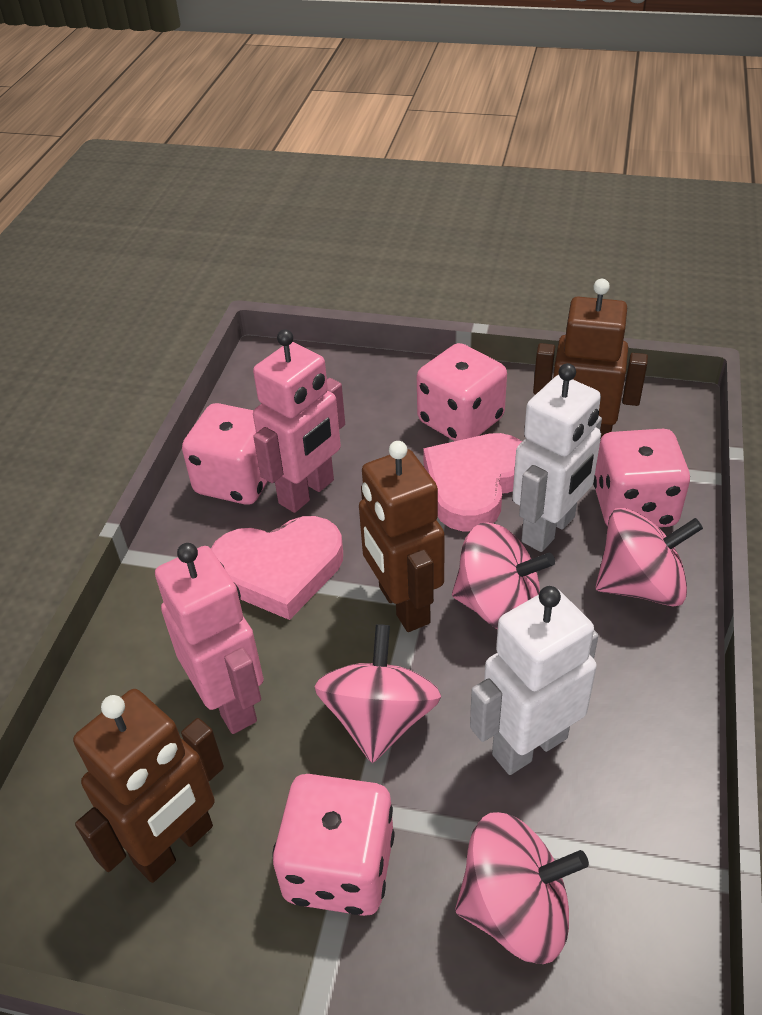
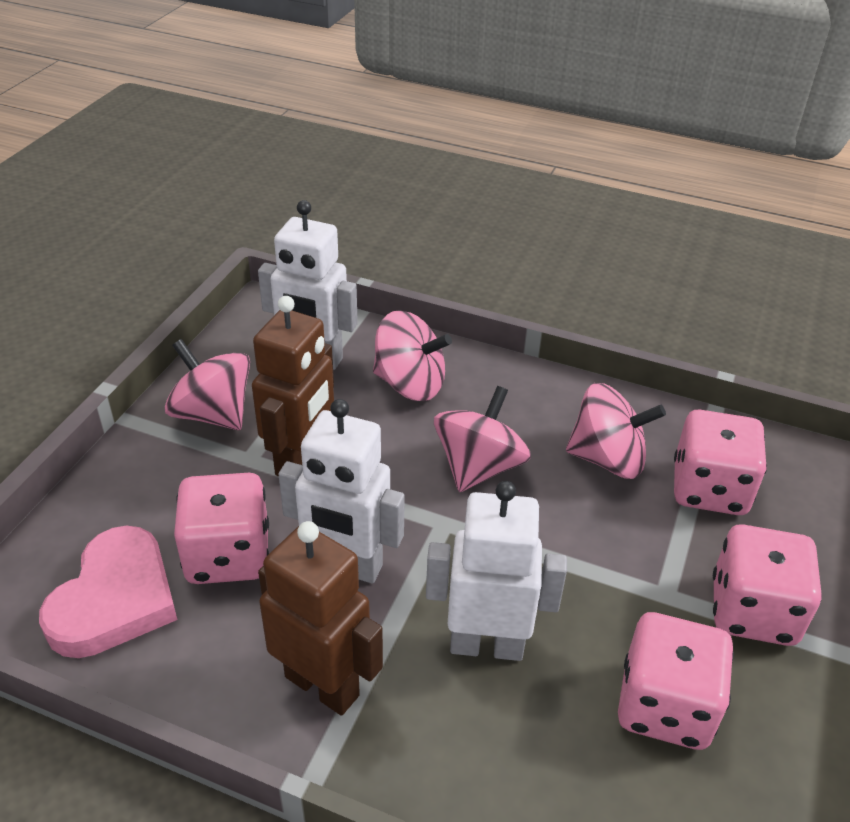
brown robot: 3 -> 2
pink heart: 2 -> 1
pink robot: 2 -> 0
white robot: 2 -> 3

